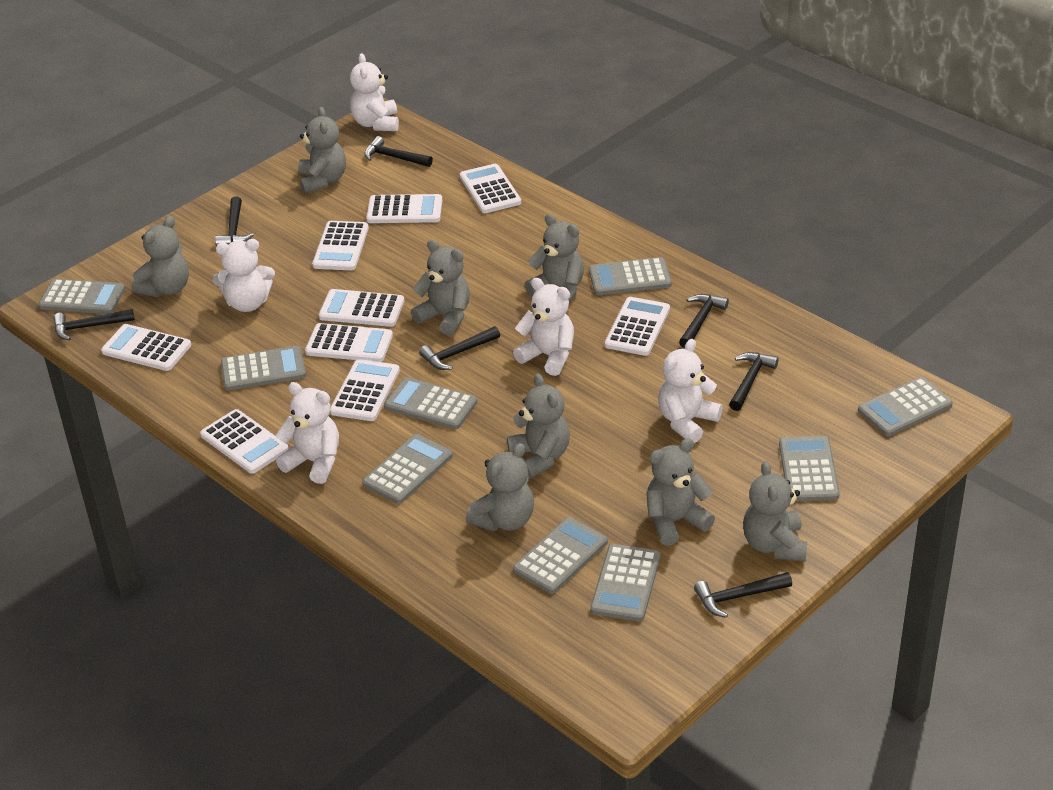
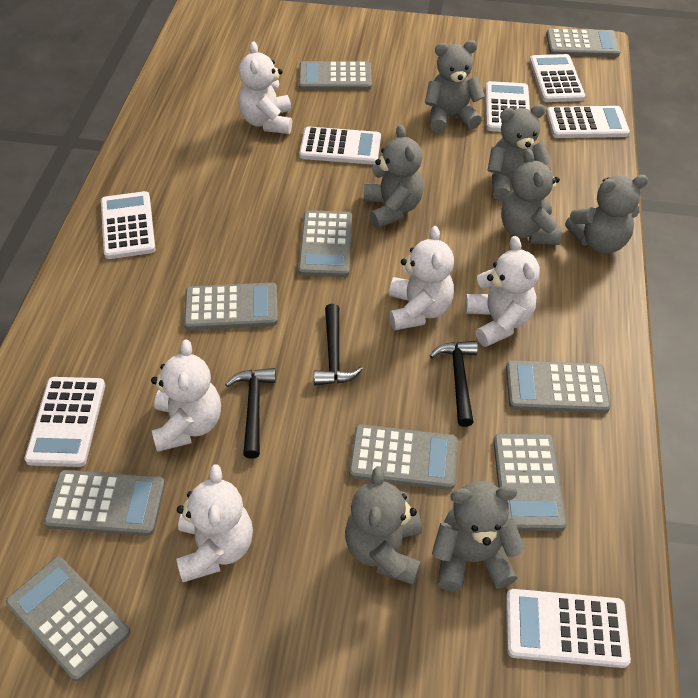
black hammer: 7 -> 3
grey teddy bear: 8 -> 7
white calculator: 9 -> 7

